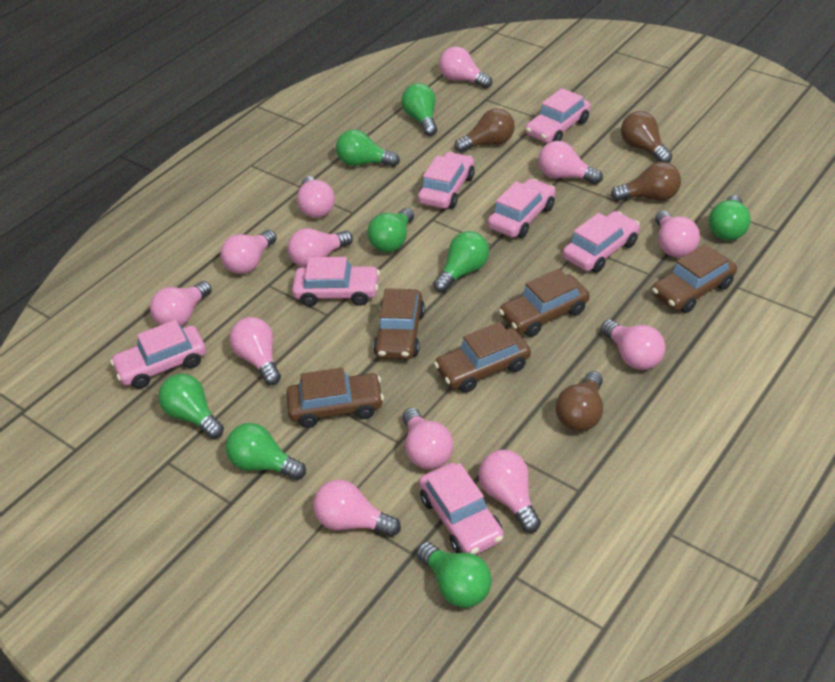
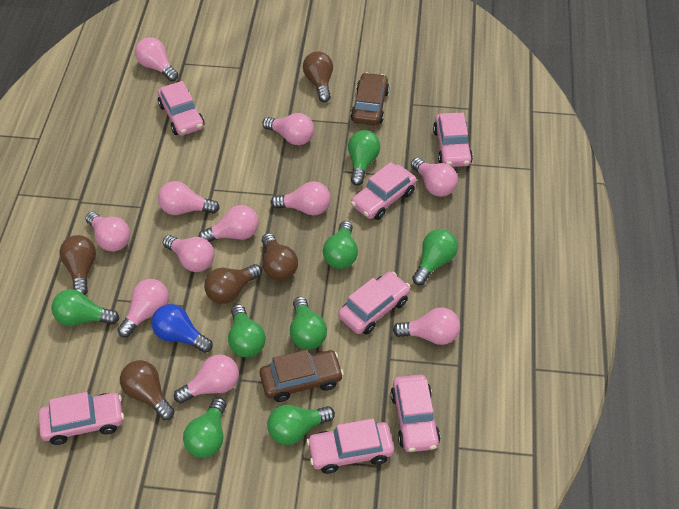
blue light bulb: 0 -> 1
brown car: 5 -> 2
brown light bulb: 4 -> 5
pink light bulb: 12 -> 11

